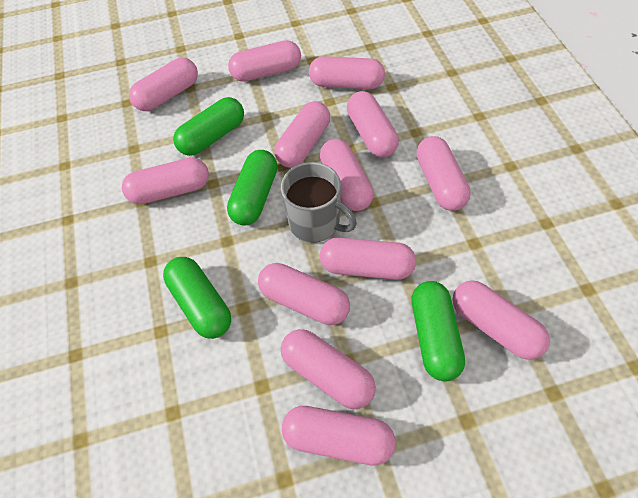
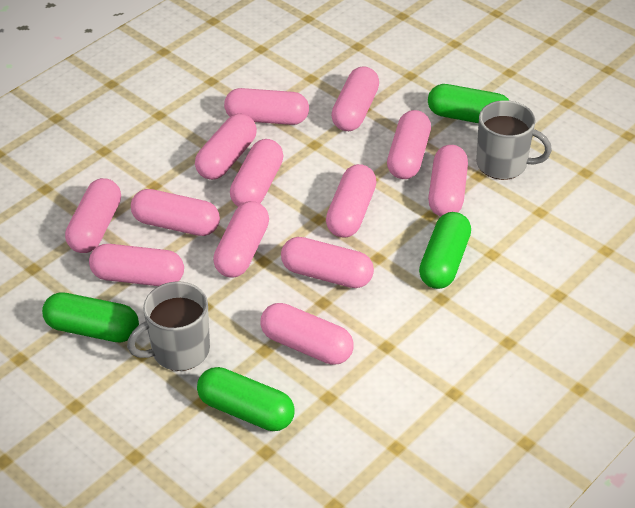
grey mug: 1 -> 2

